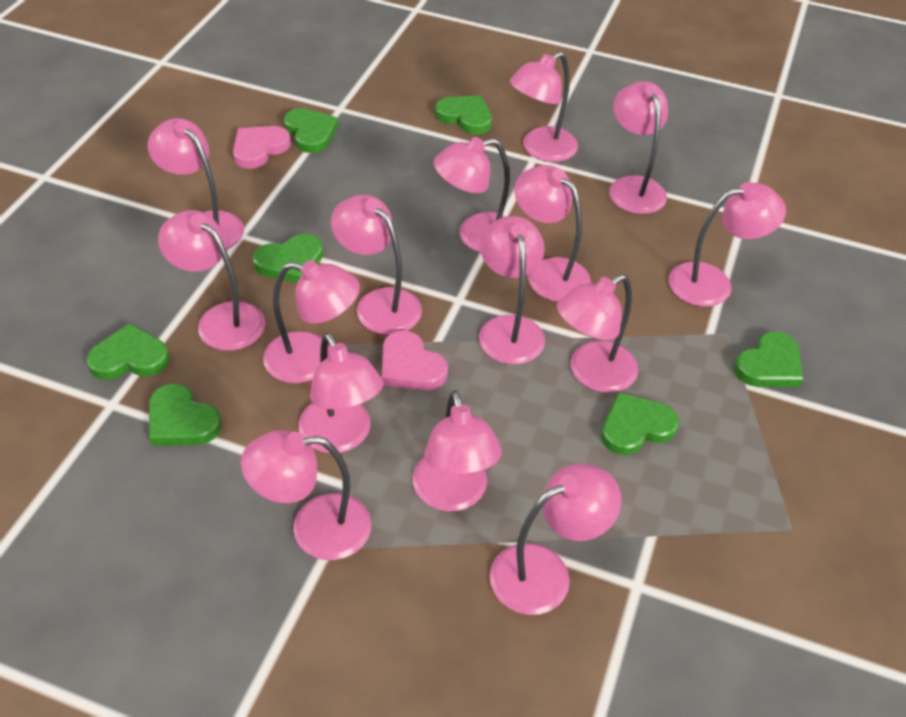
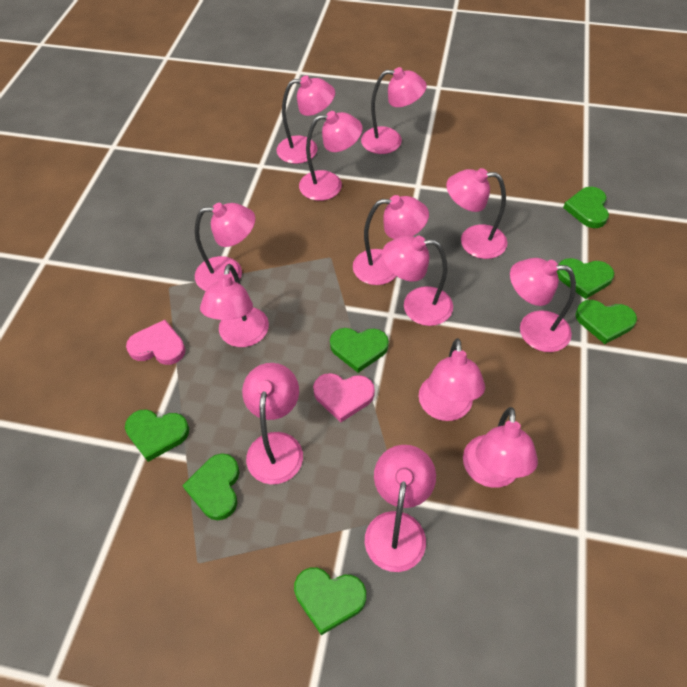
pink lamp: 15 -> 13

